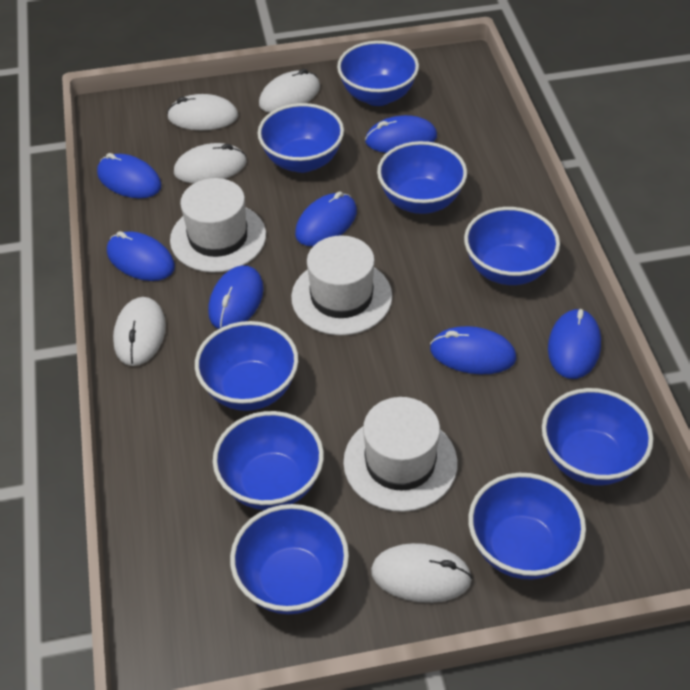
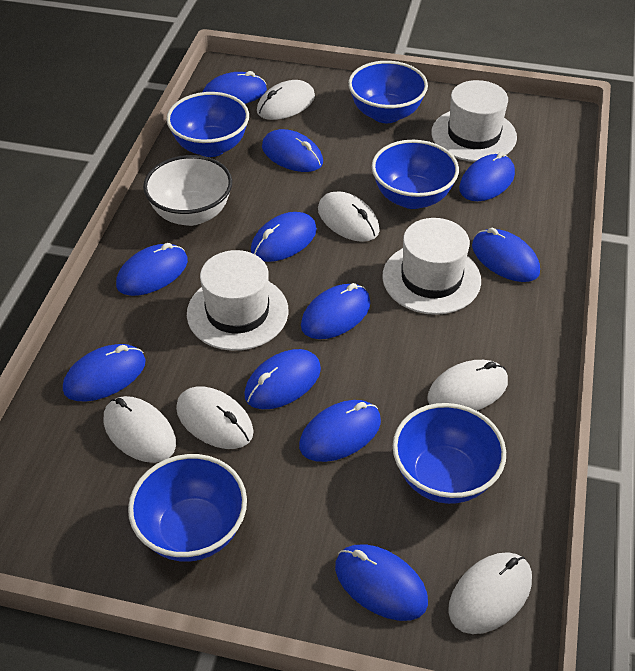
blue bowl: 9 -> 5
blue mouse: 7 -> 11
white bowl: 0 -> 1
white mouse: 5 -> 6

